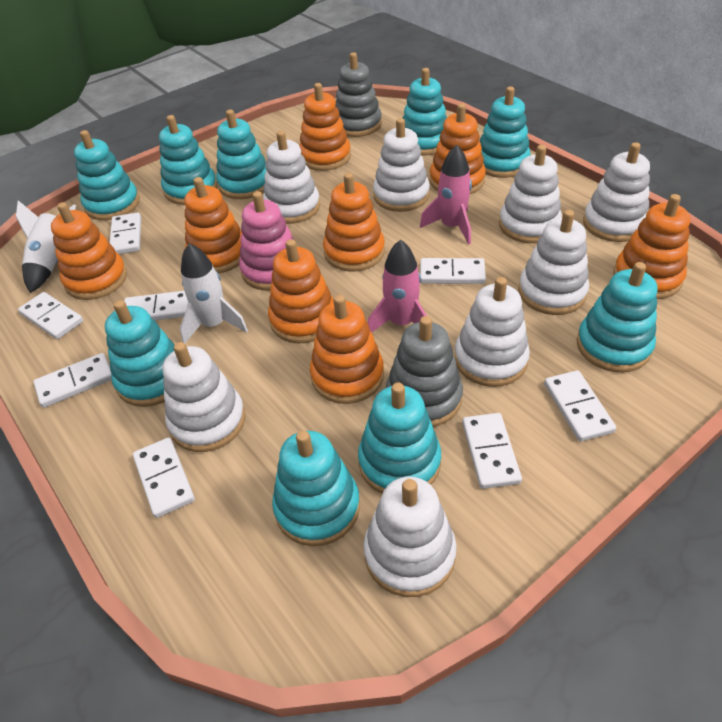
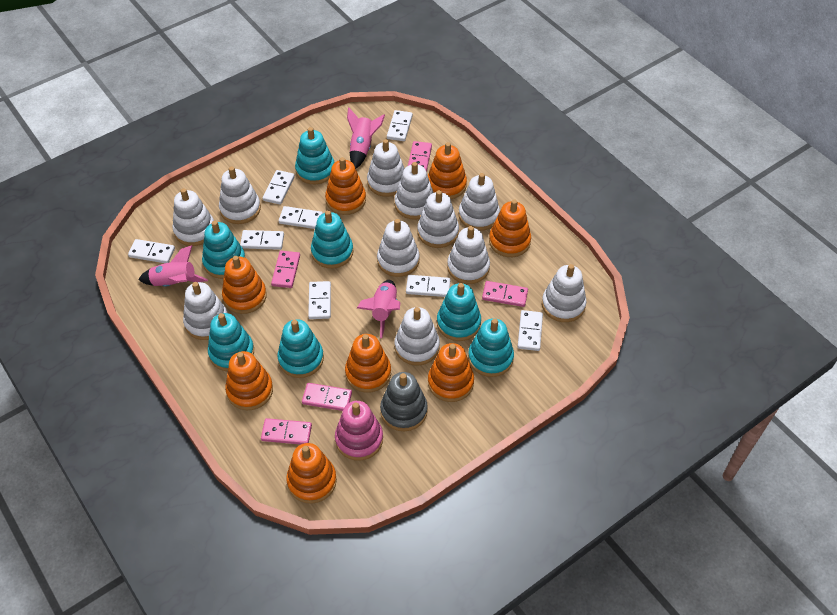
grey stacking toy: 2 -> 1
pink domino: 0 -> 5
pink rocket: 2 -> 3
turquoise stacking toy: 9 -> 7
white rocket: 2 -> 0
white stacking toy: 8 -> 11

